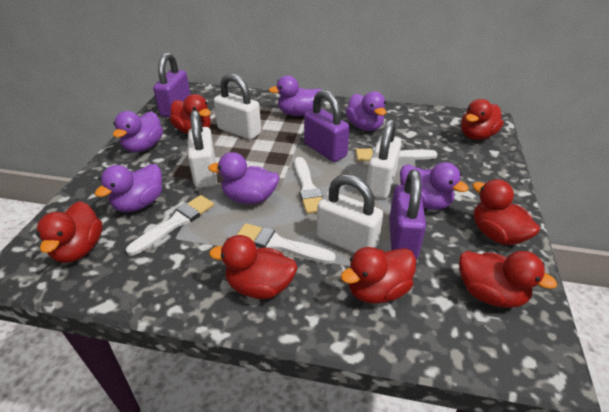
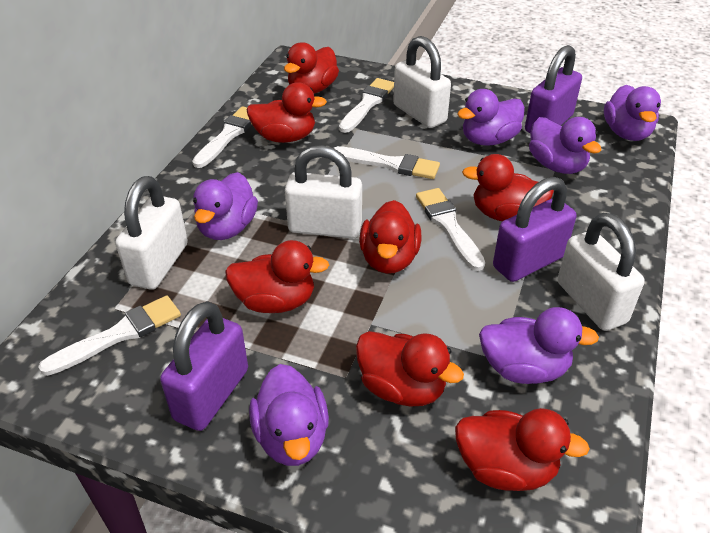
white brush: 4 -> 5

